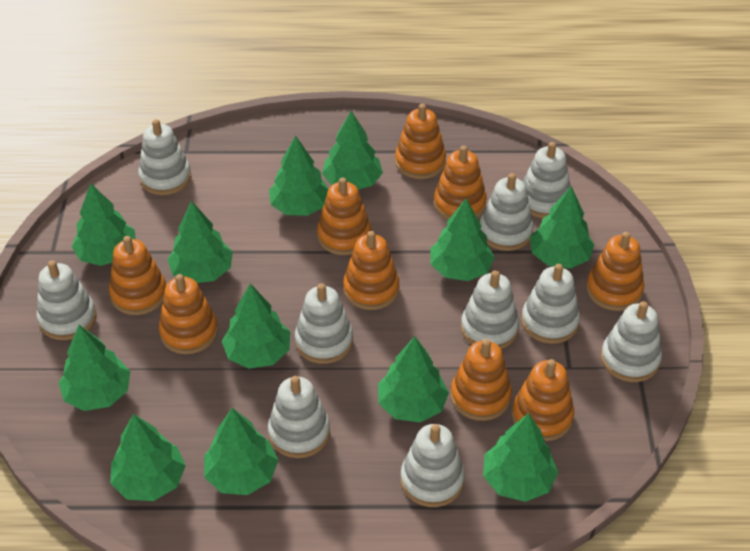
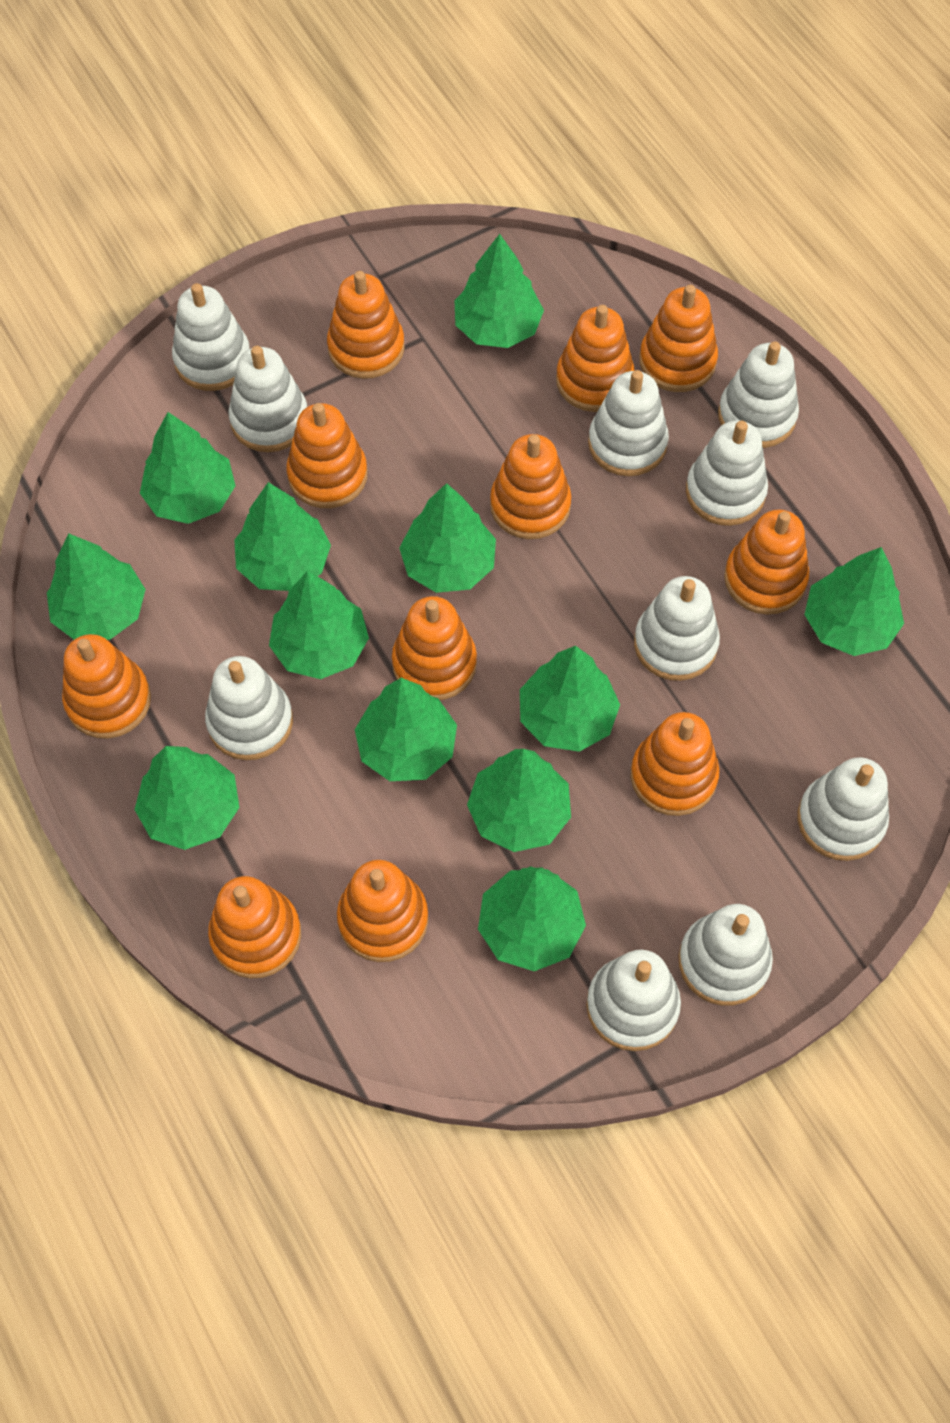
orange stacking toy: 9 -> 11

